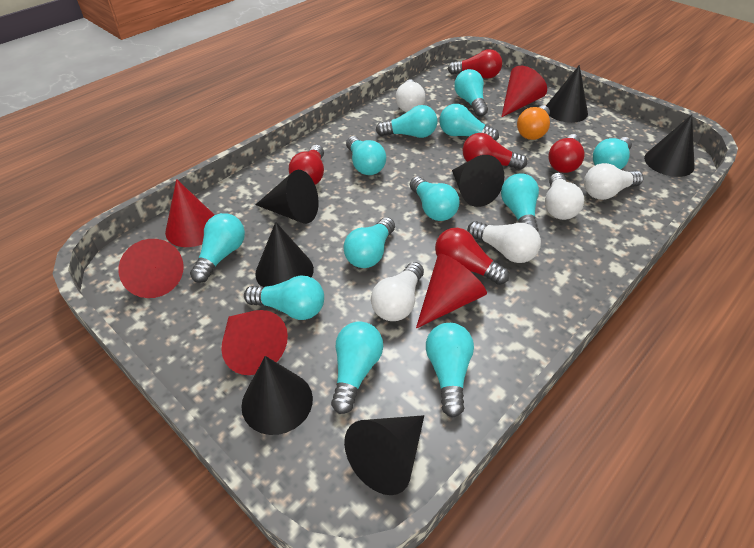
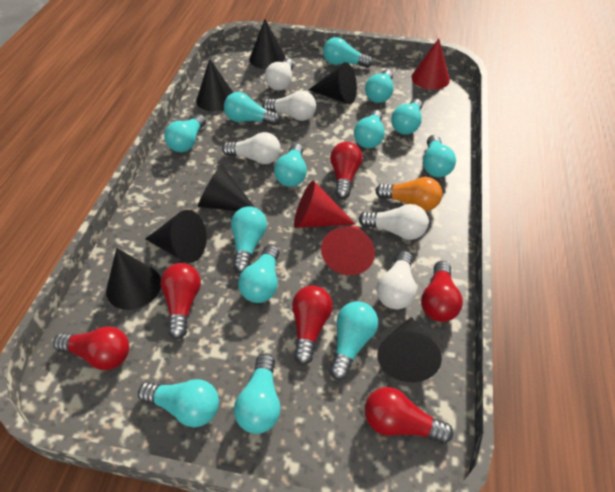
red cone: 5 -> 3
red light bulb: 5 -> 6
turquoise light bulb: 12 -> 13

